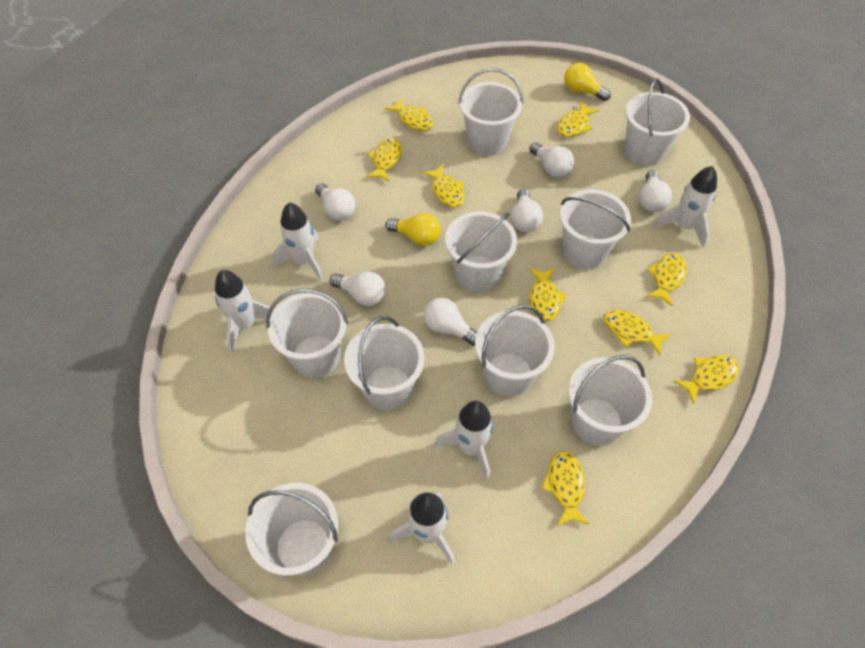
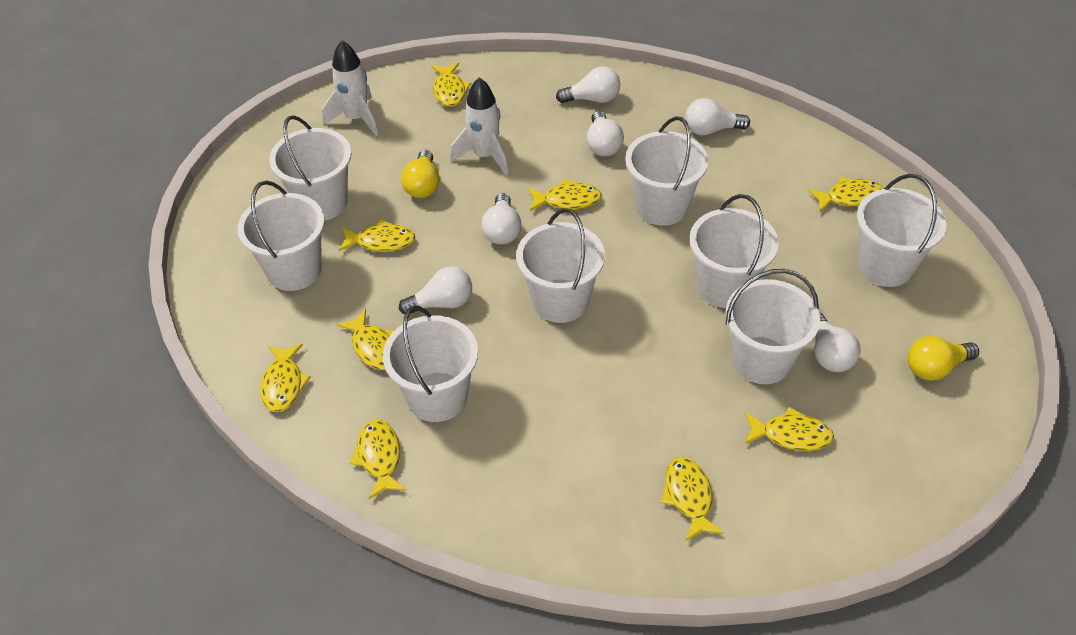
white bucket: 9 -> 8
white rocket: 5 -> 2

